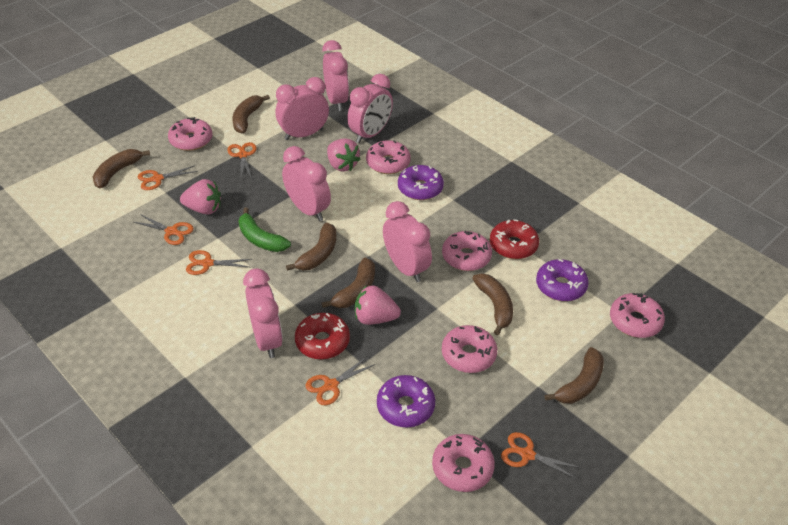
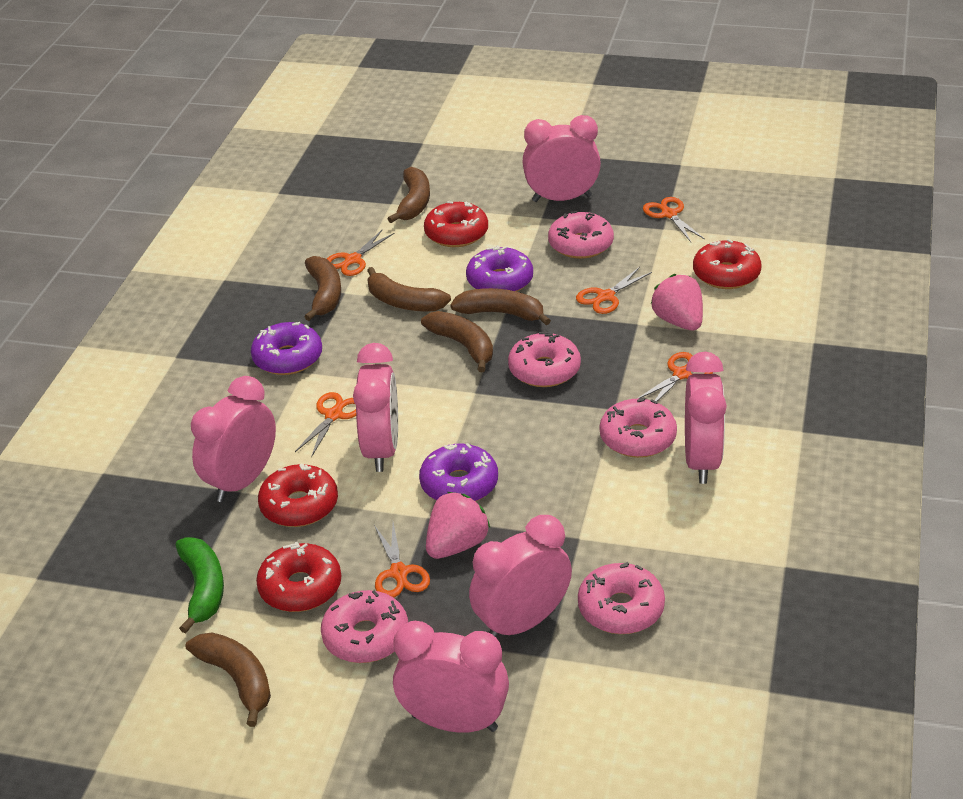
pink donut: 6 -> 5
pink strawberry: 3 -> 2
red donut: 2 -> 4

